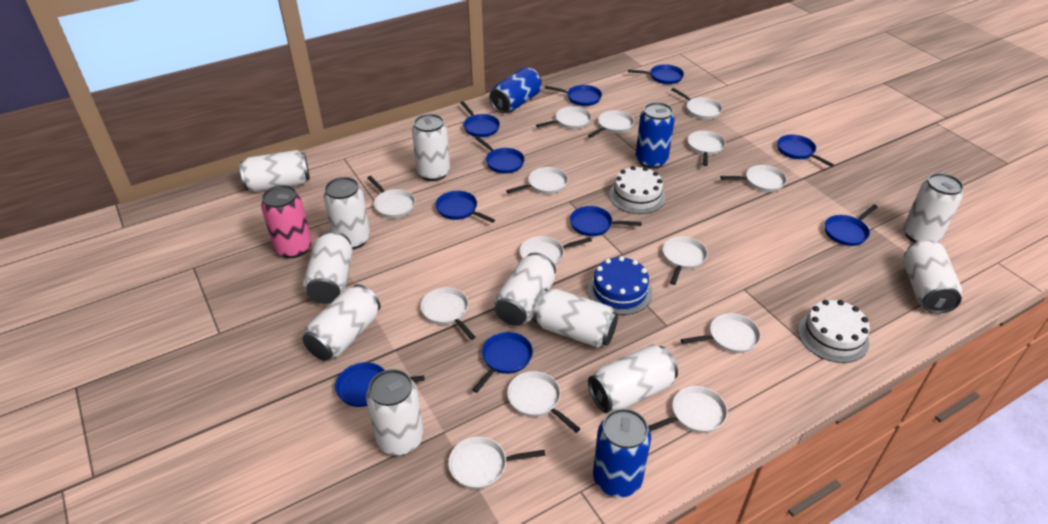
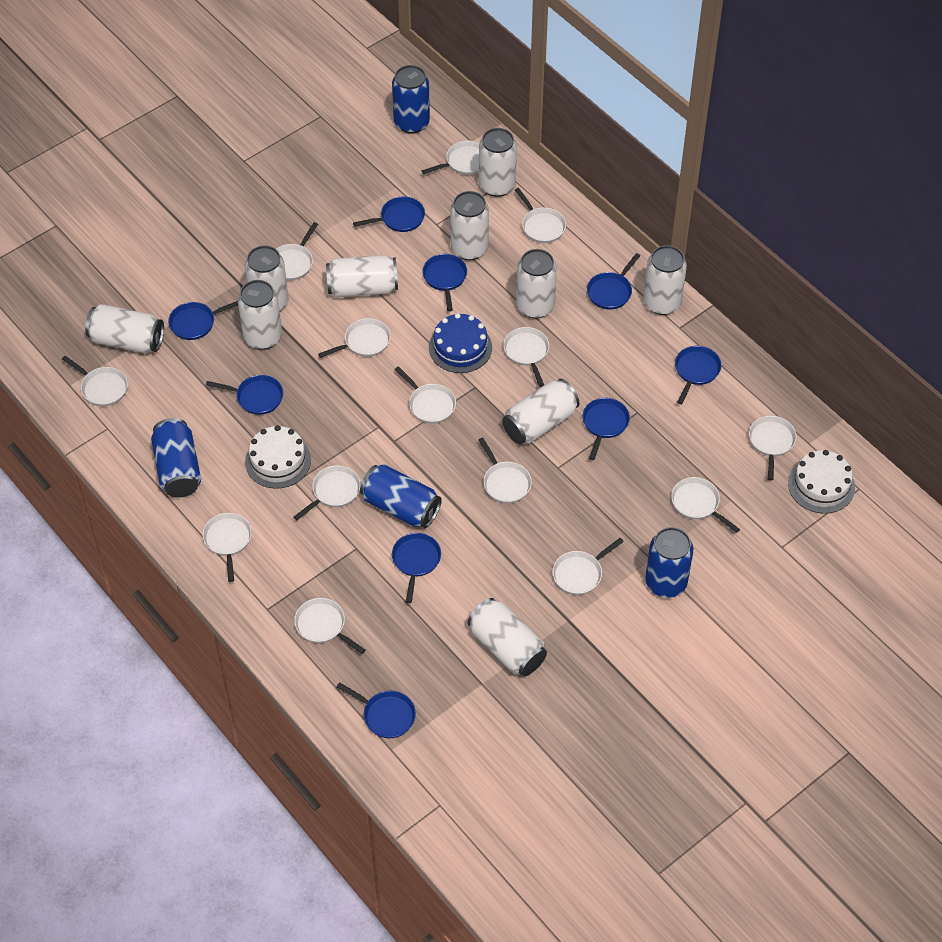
blue can: 3 -> 4
blue pan: 10 -> 9
pink can: 1 -> 0
white can: 11 -> 10

